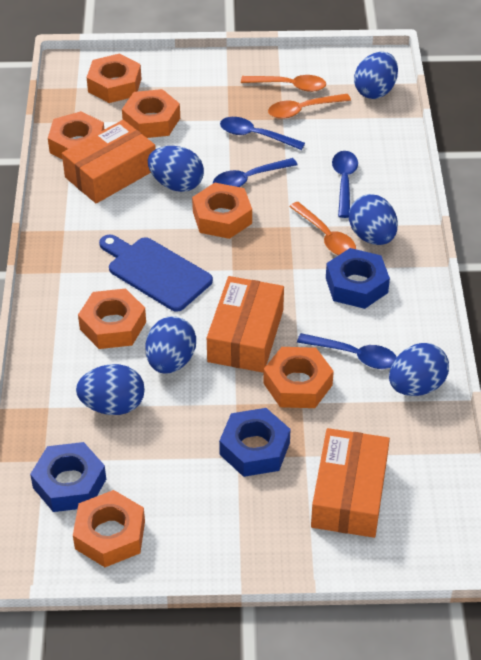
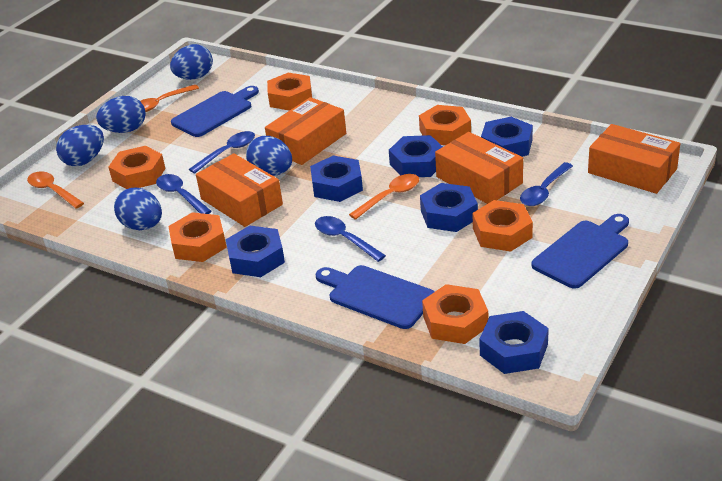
blue cutting board: 1 -> 3
blue egg: 6 -> 5
blue nut: 3 -> 6
orange box: 3 -> 4
orange nut: 7 -> 6

